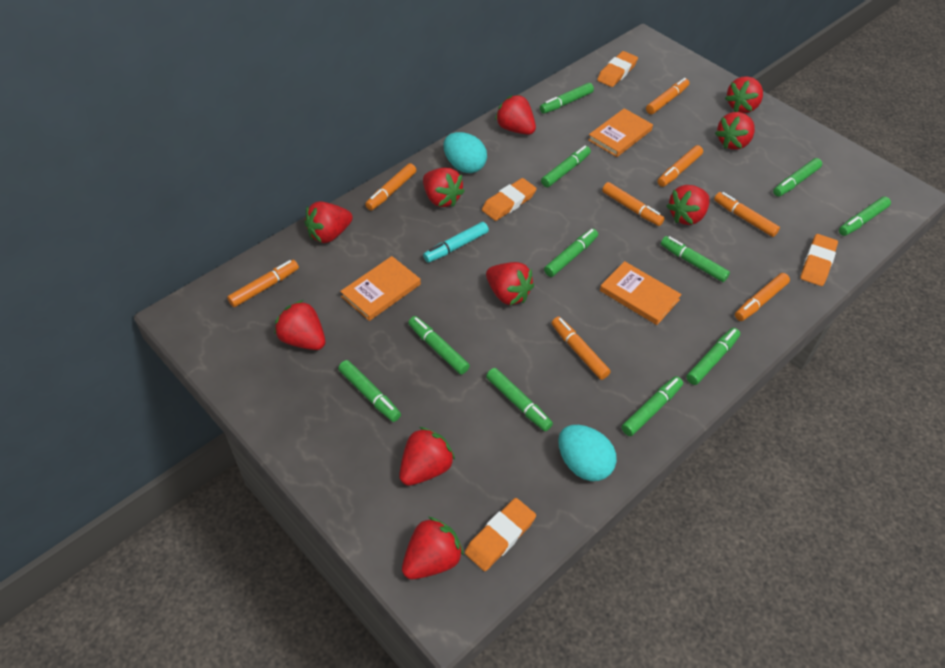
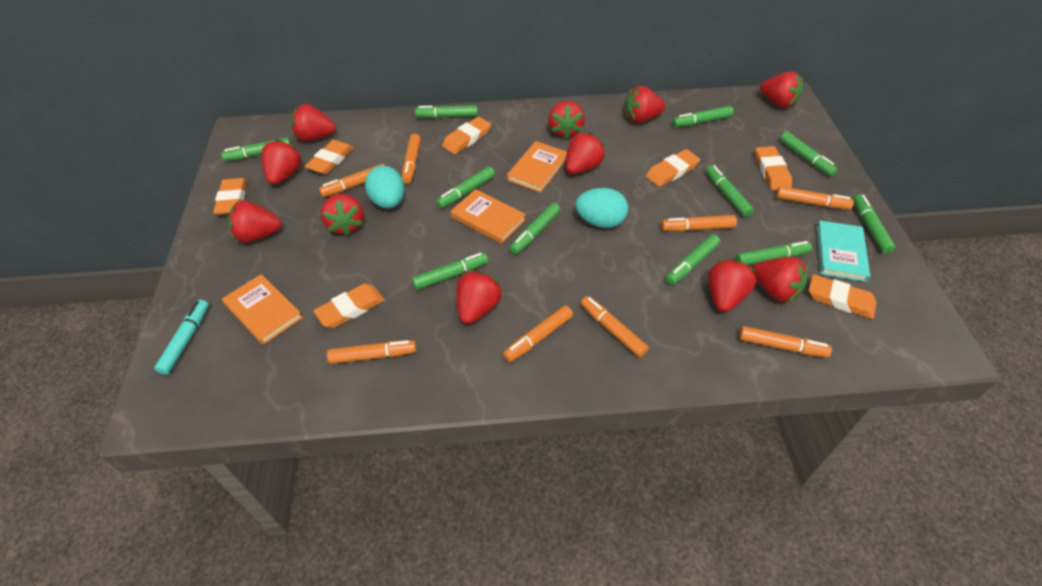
orange eraser: 4 -> 7
red strawberry: 10 -> 11
turquoise book: 0 -> 1

